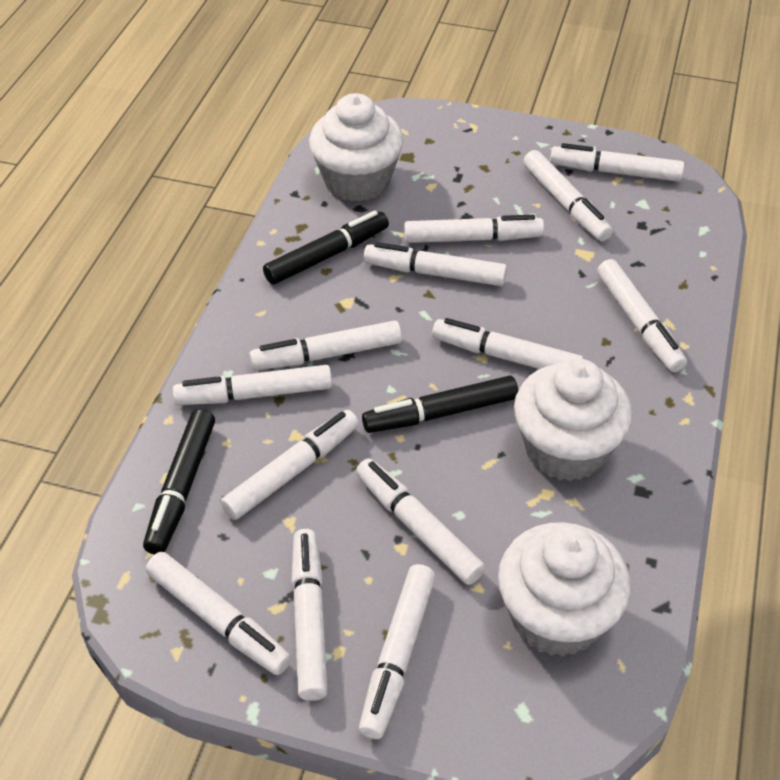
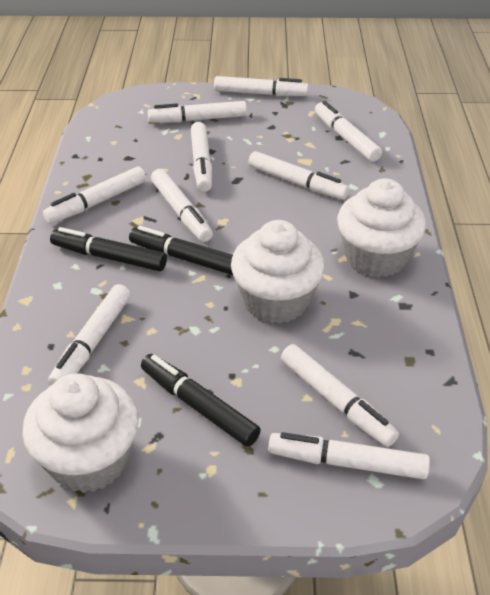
white marker: 13 -> 10

